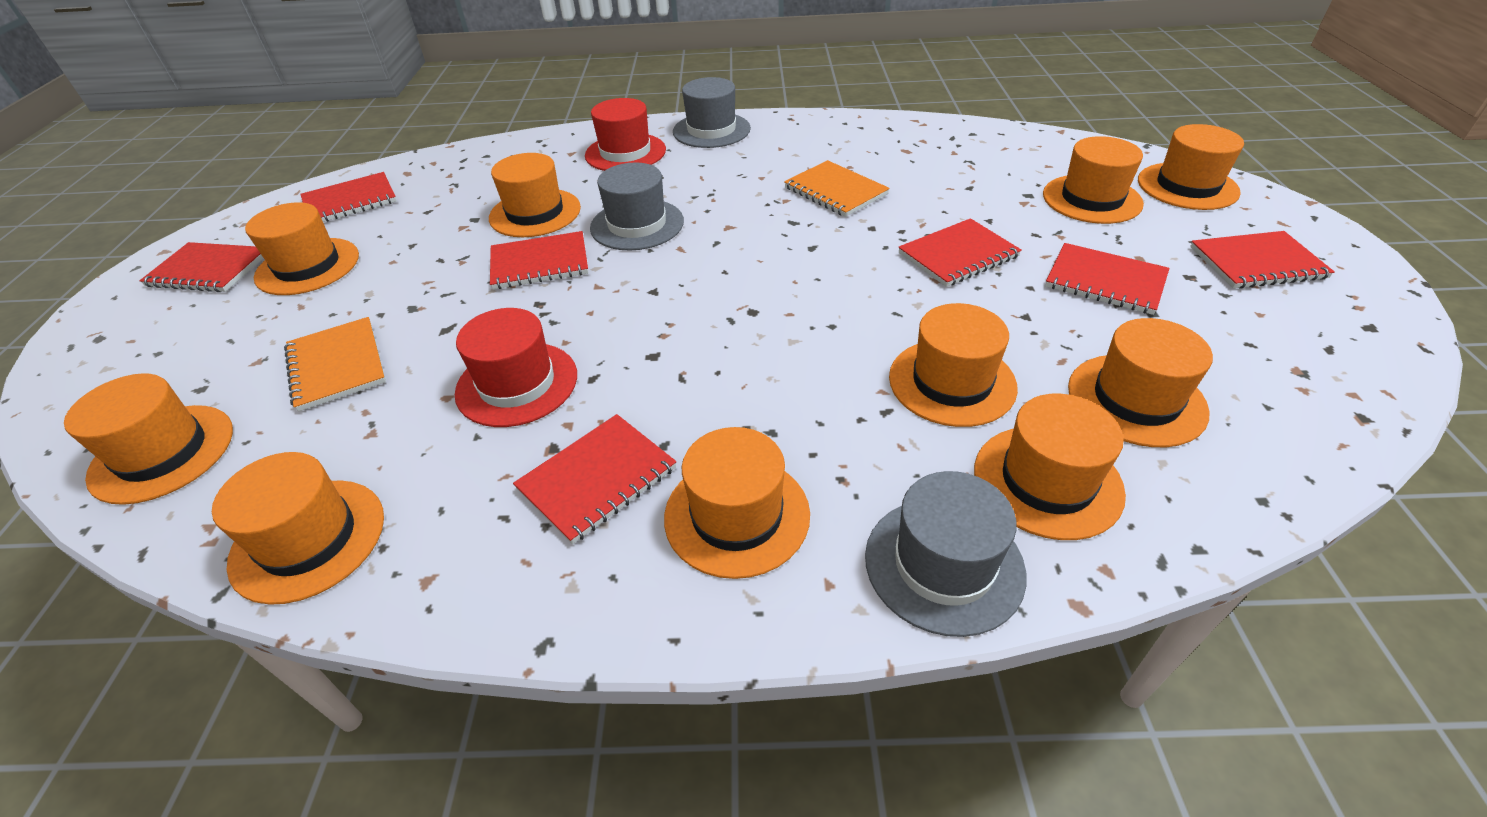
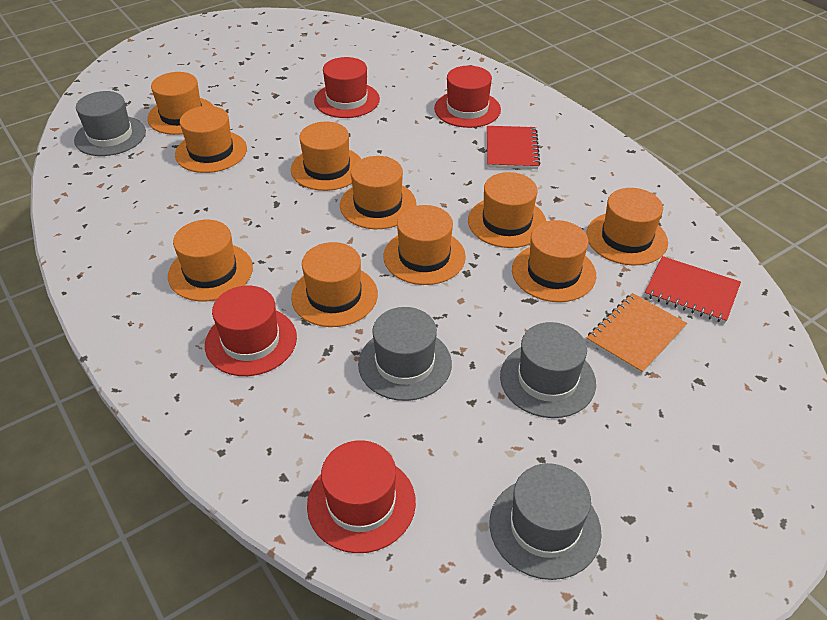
grey hat: 3 -> 4
orange notebook: 2 -> 1
red hat: 2 -> 4
red notebook: 7 -> 2

